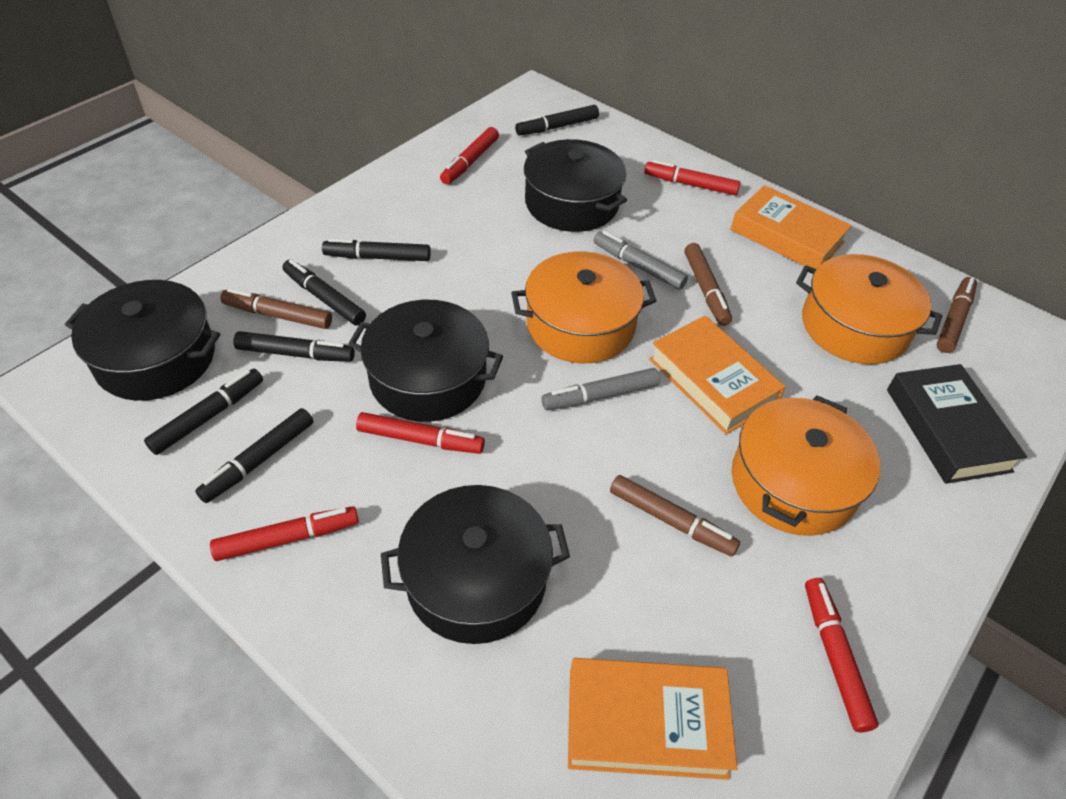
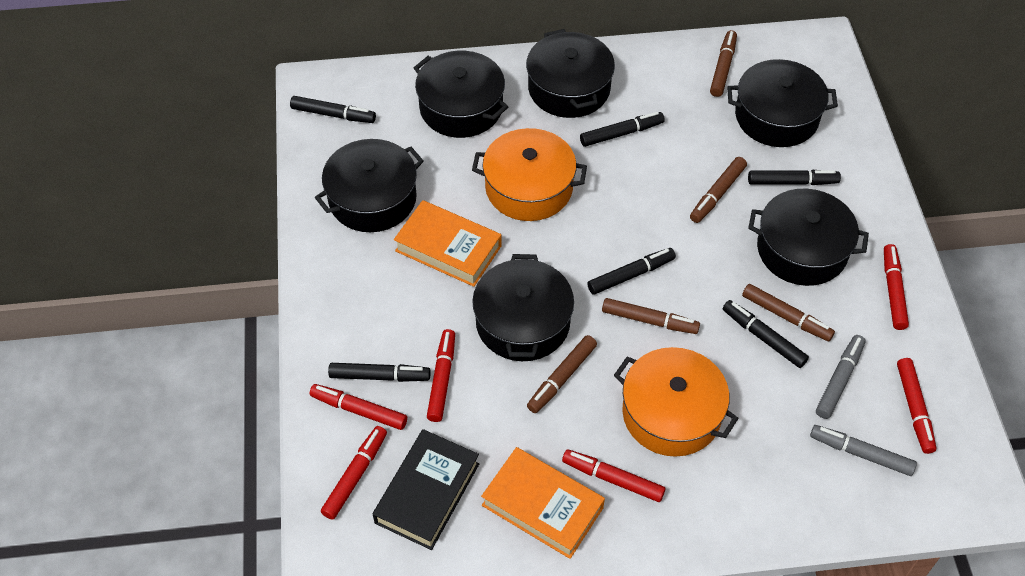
black pot: 4 -> 6
brown marker: 4 -> 5
orange book: 3 -> 2
orange pot: 3 -> 2
red marker: 5 -> 6

